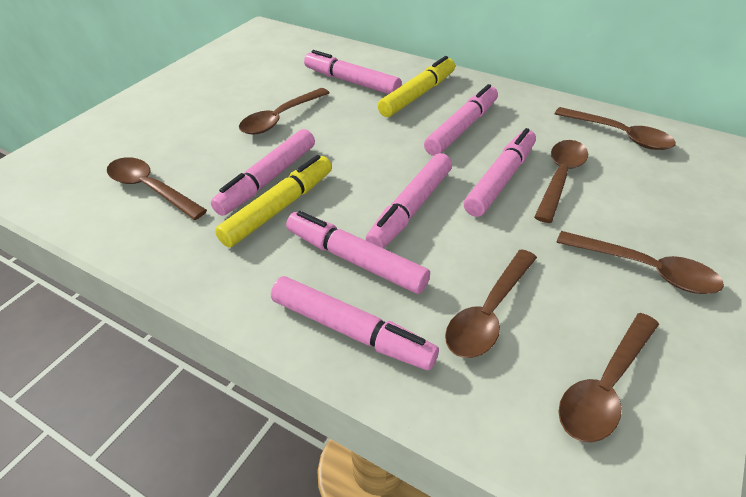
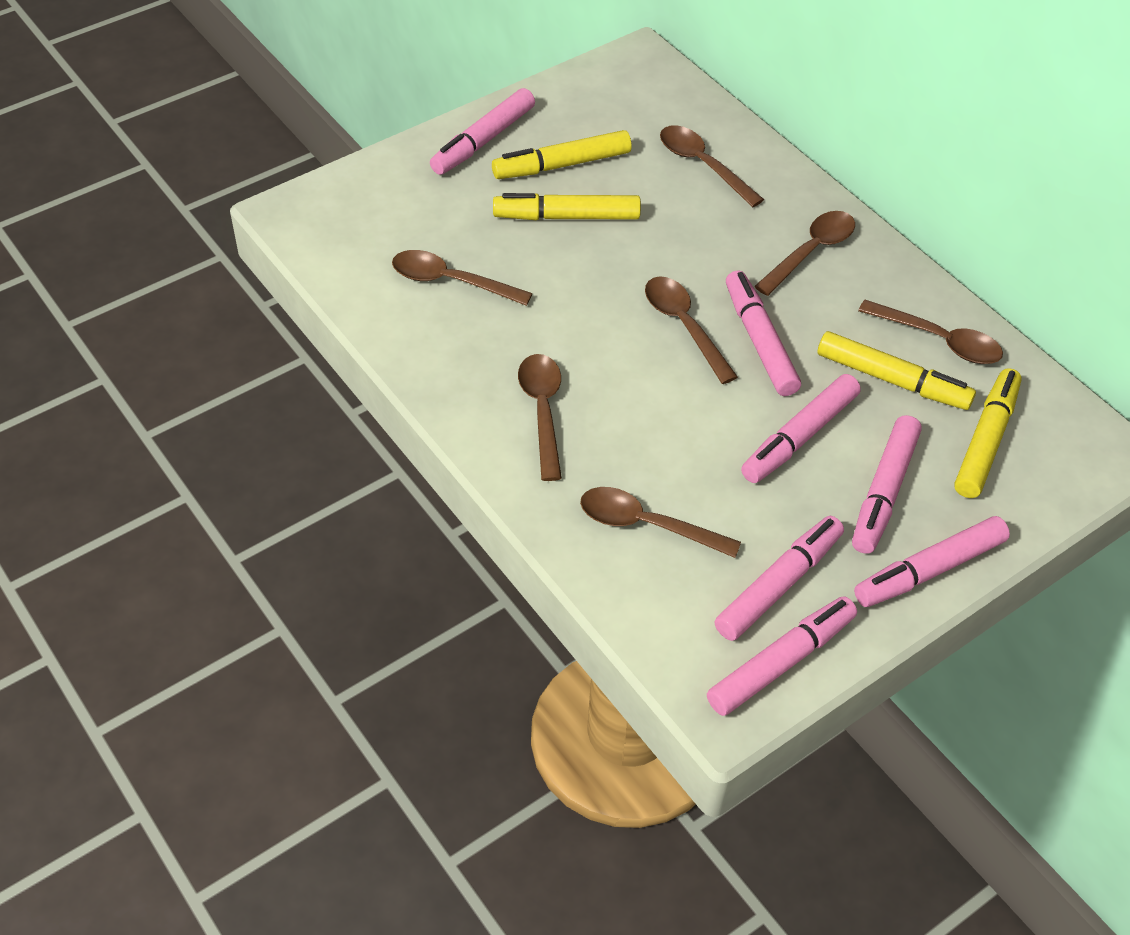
yellow marker: 2 -> 4

